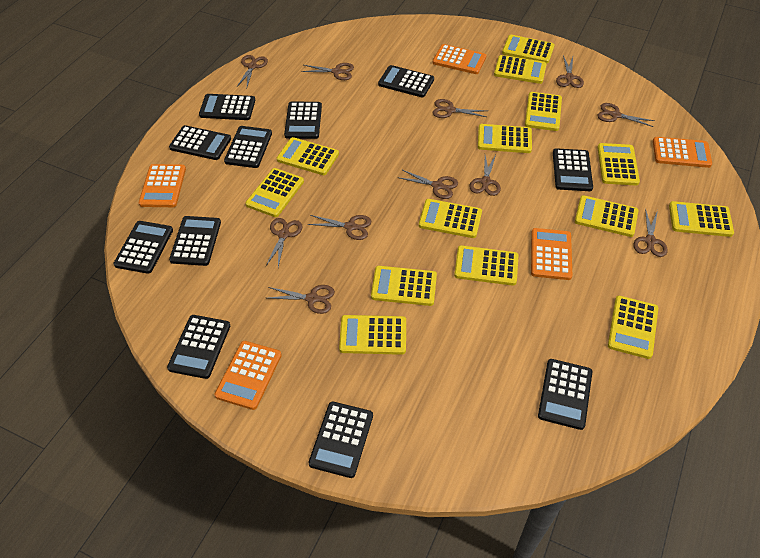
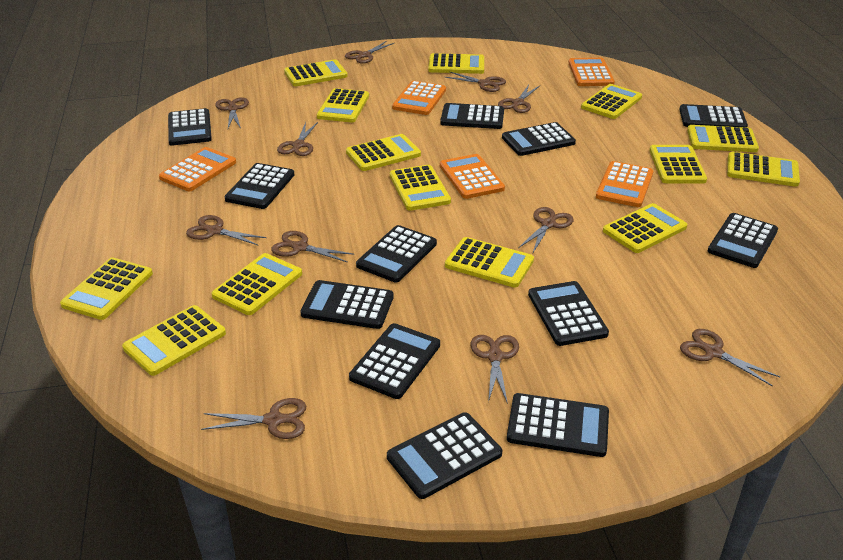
black calculator: 11 -> 12

